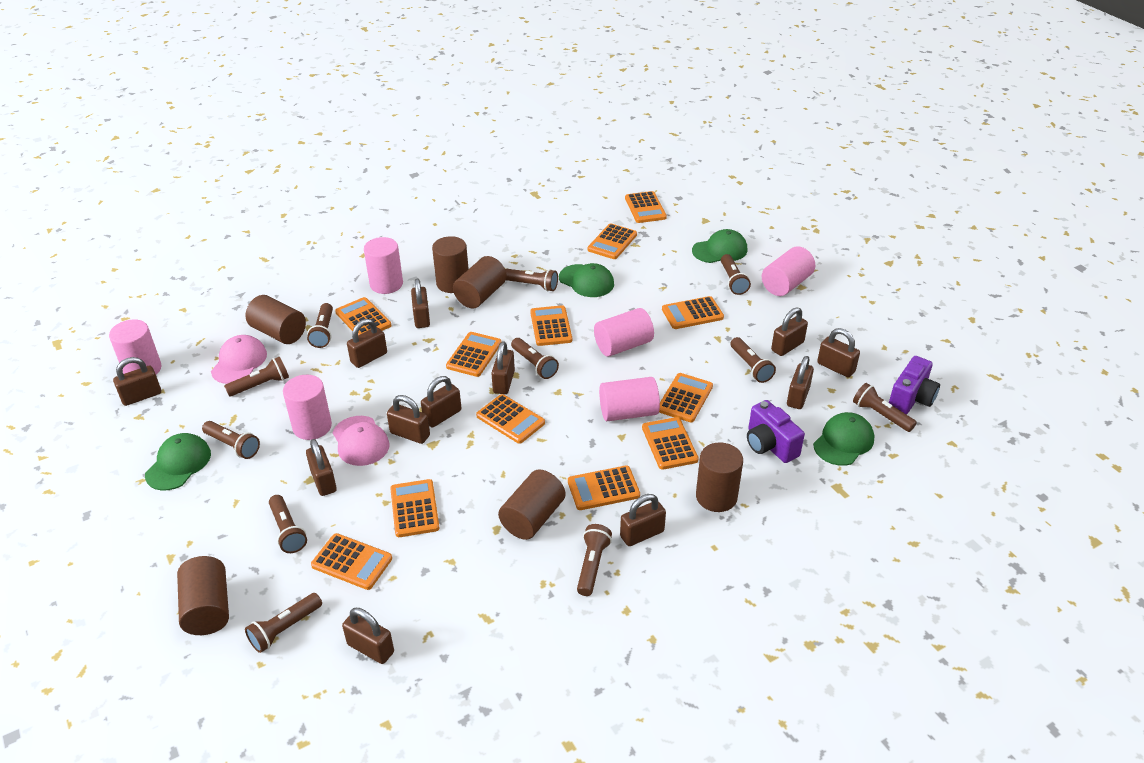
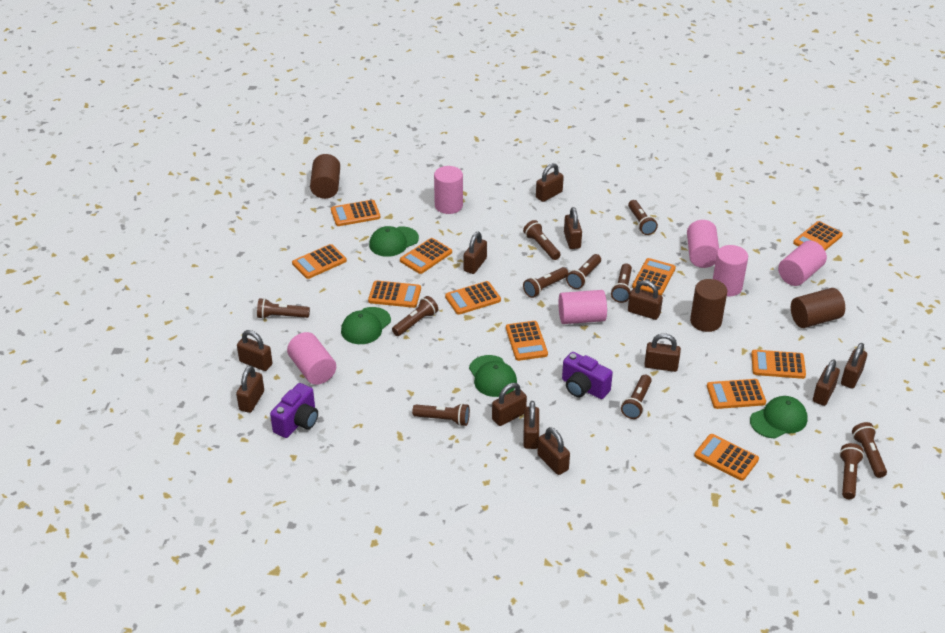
brown cylinder: 6 -> 3
orange calculator: 12 -> 11
pink cap: 2 -> 0

